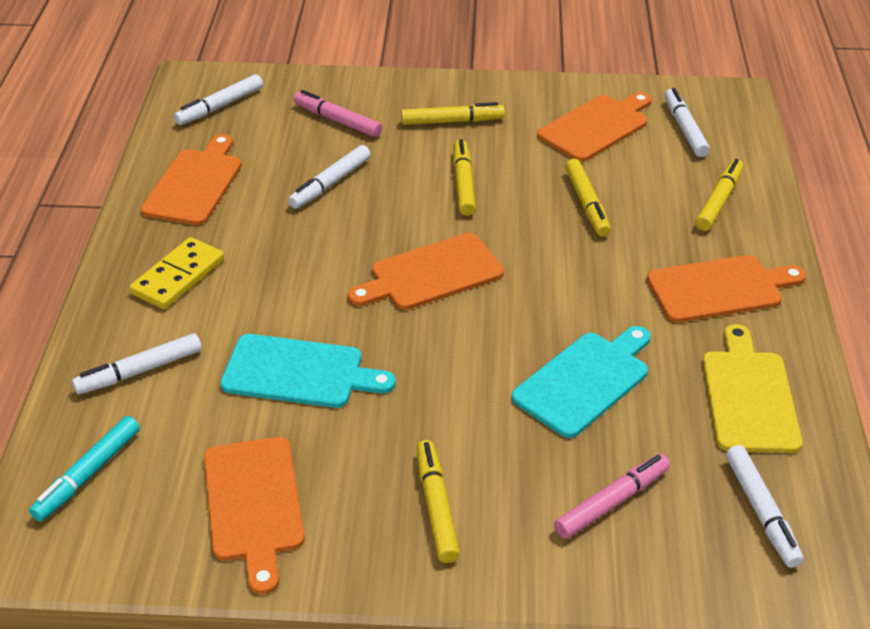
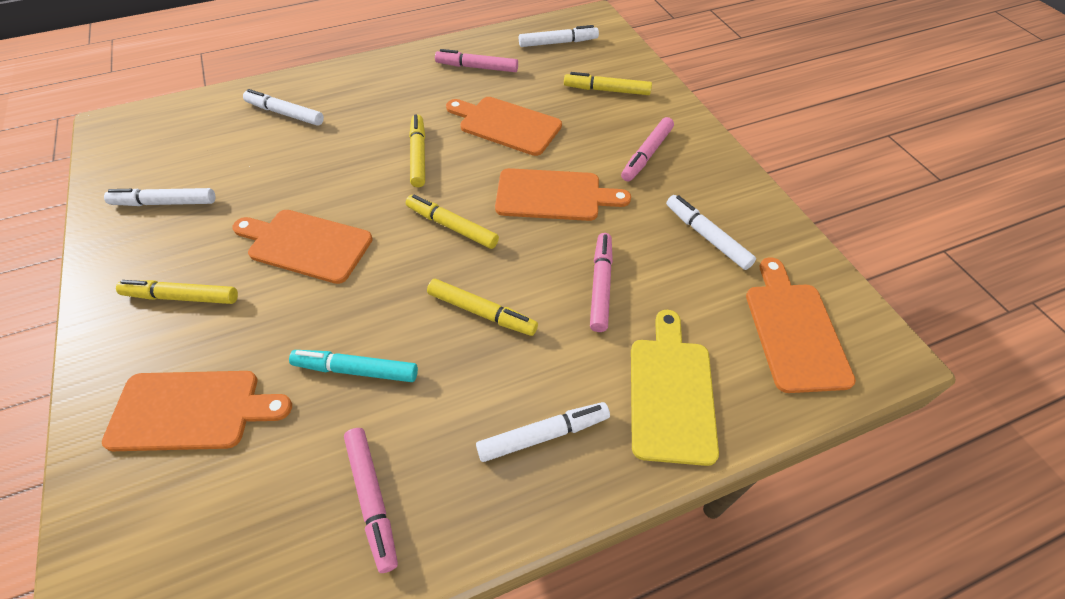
pink marker: 2 -> 4
turquoise cutting board: 2 -> 0
yellow domino: 1 -> 0

